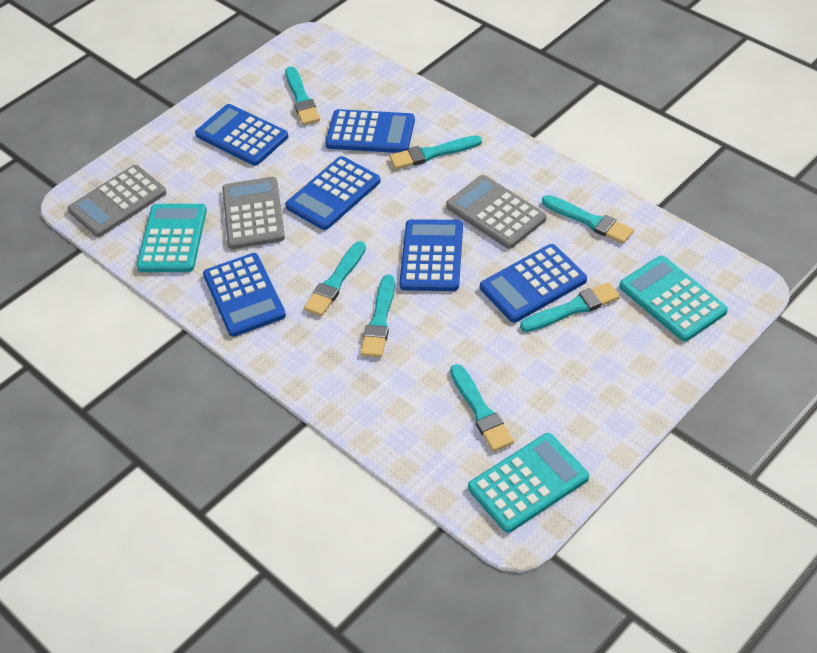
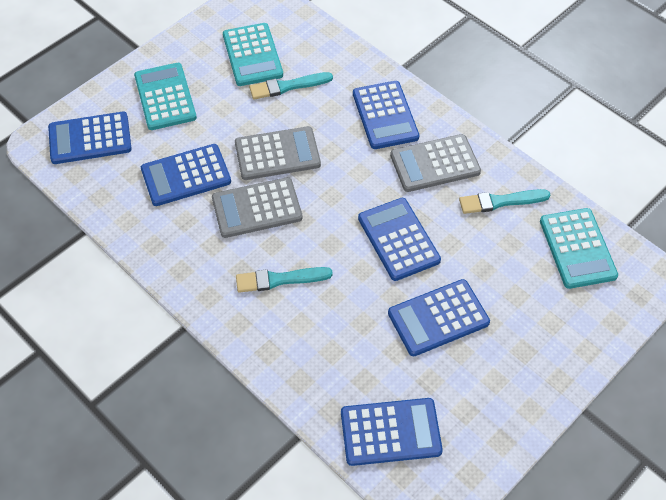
turquoise brush: 7 -> 3

